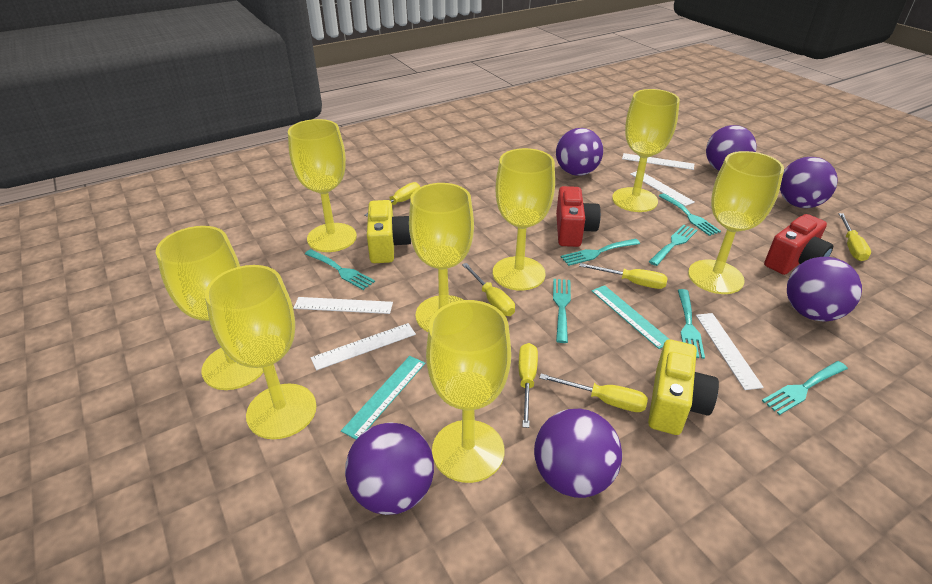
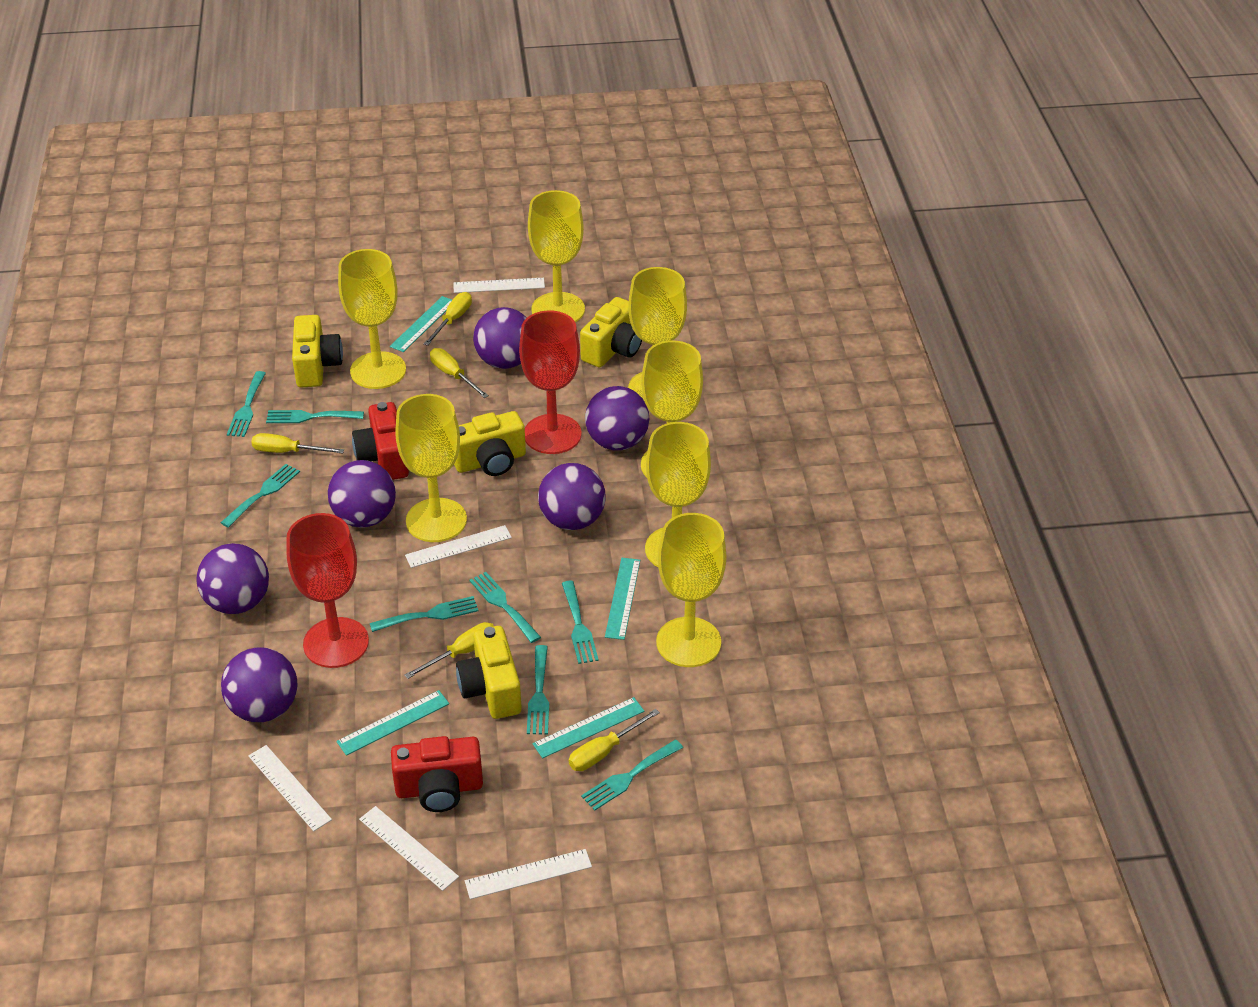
red goblet: 0 -> 2
turquoise fork: 7 -> 8
turquoise ruler: 2 -> 4
yellow camera: 2 -> 4
yellow goblet: 8 -> 7
yellow screwdriver: 6 -> 5

